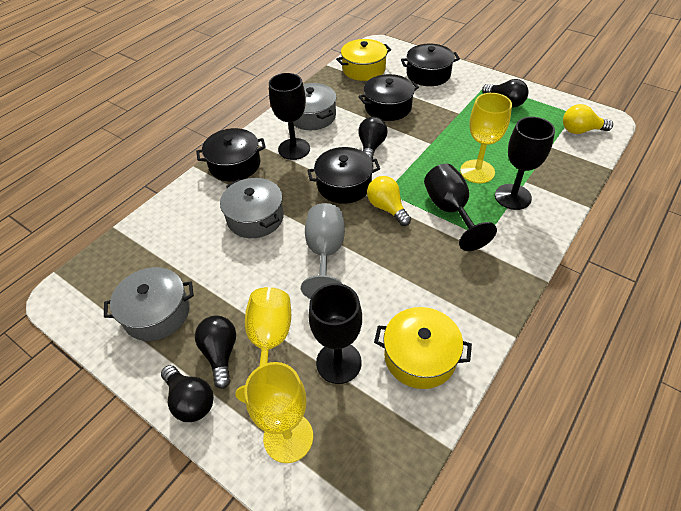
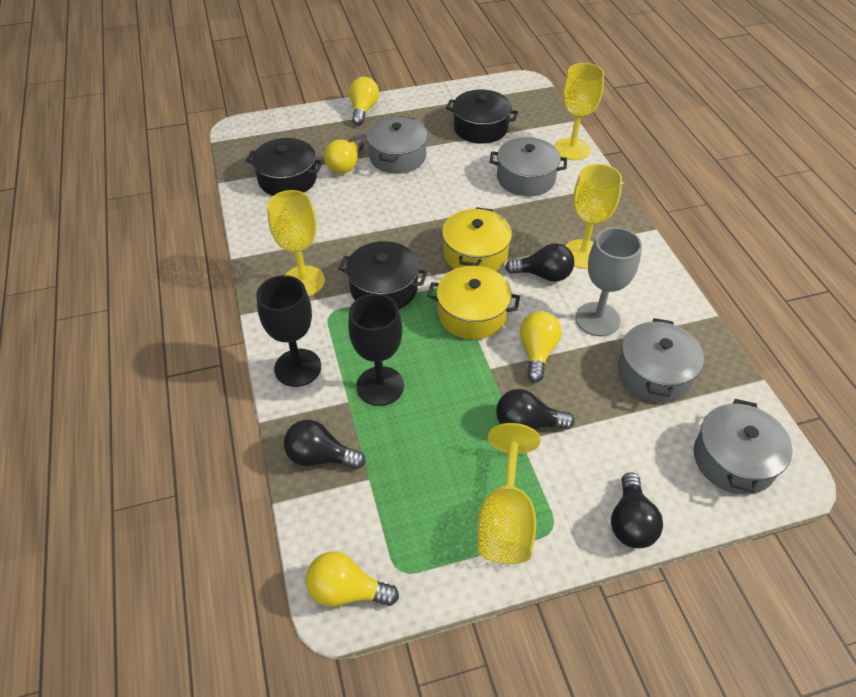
black goblet: 4 -> 2
black pot: 4 -> 3
grey pot: 3 -> 4
yellow goblet: 3 -> 4
yellow light bulb: 2 -> 4

